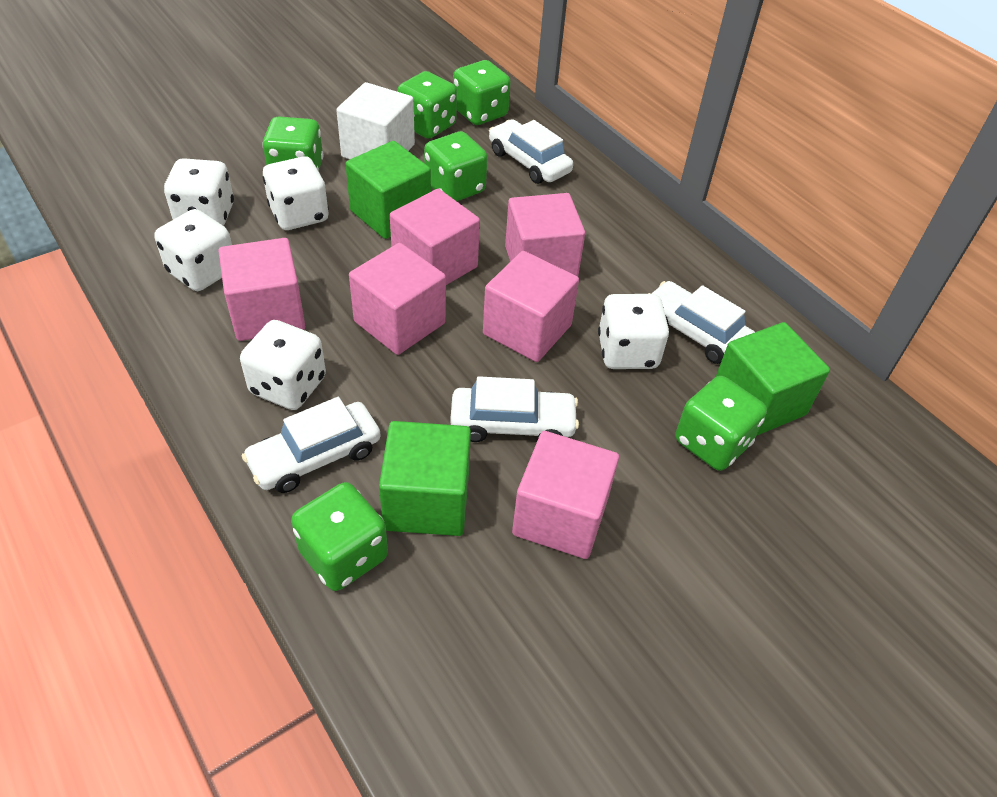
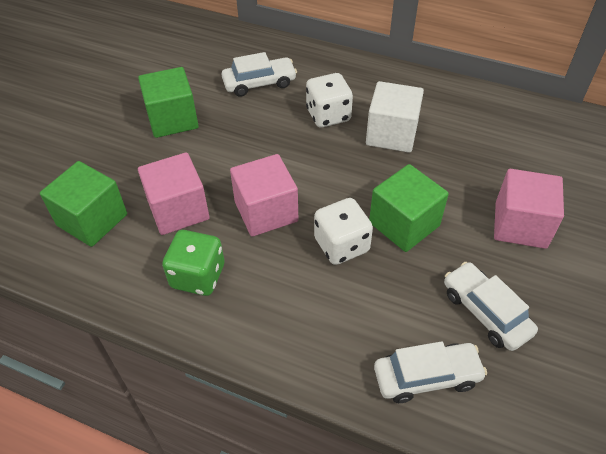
green dice: 6 -> 1
pink cube: 6 -> 3
white car: 4 -> 3
white dice: 5 -> 2

